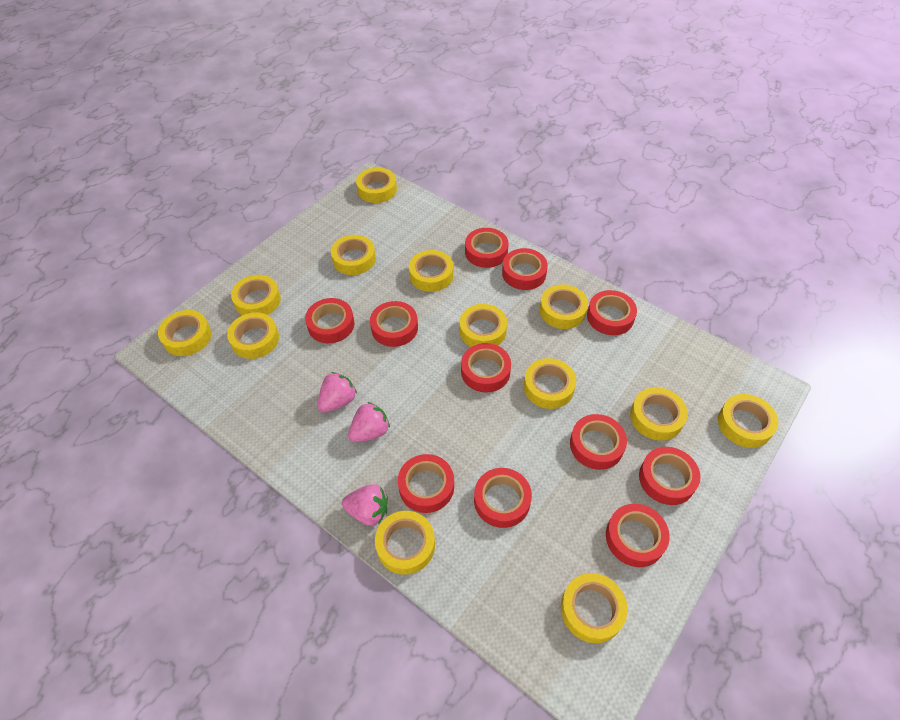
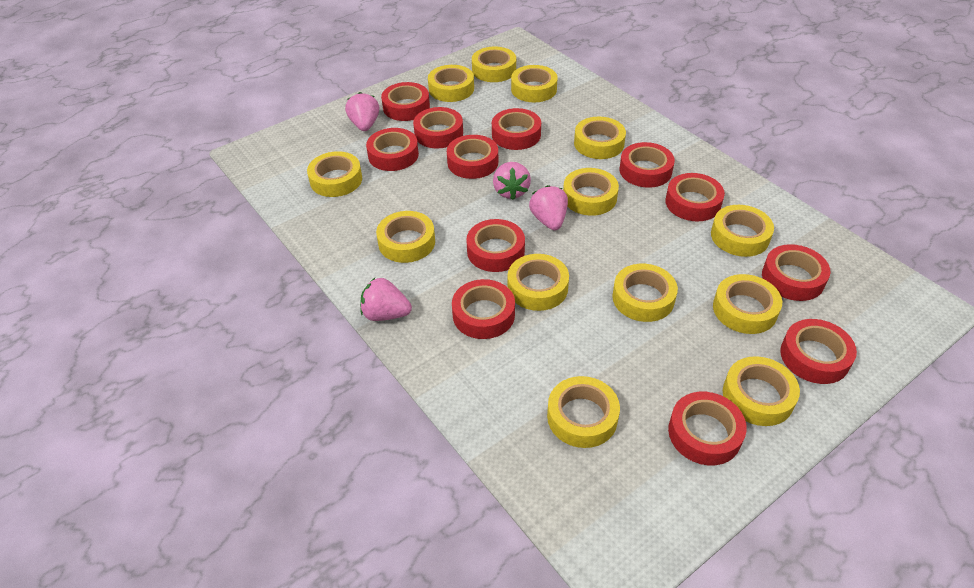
pink strawberry: 3 -> 4
red tape: 11 -> 12

